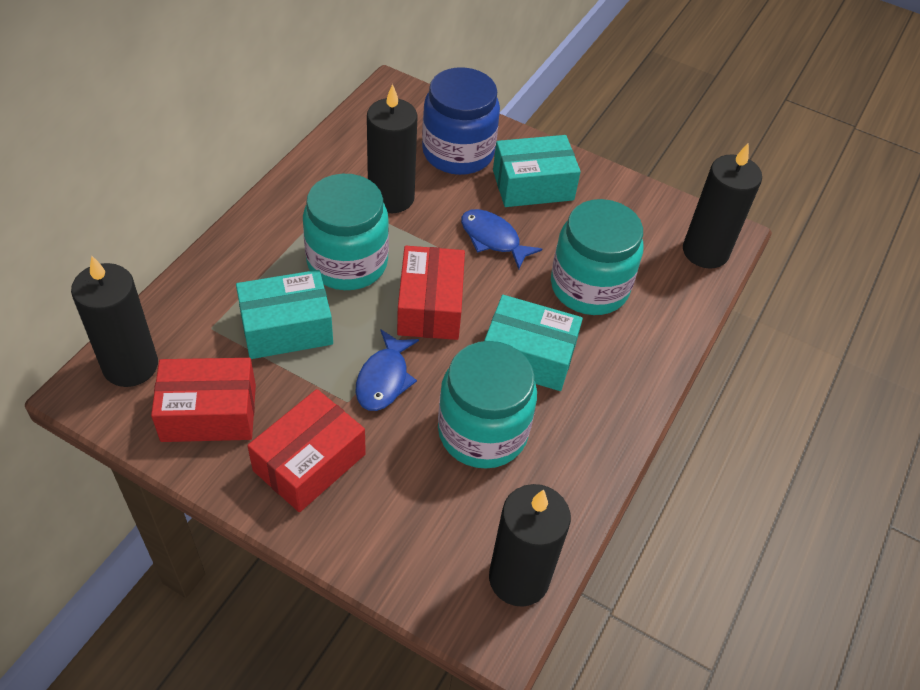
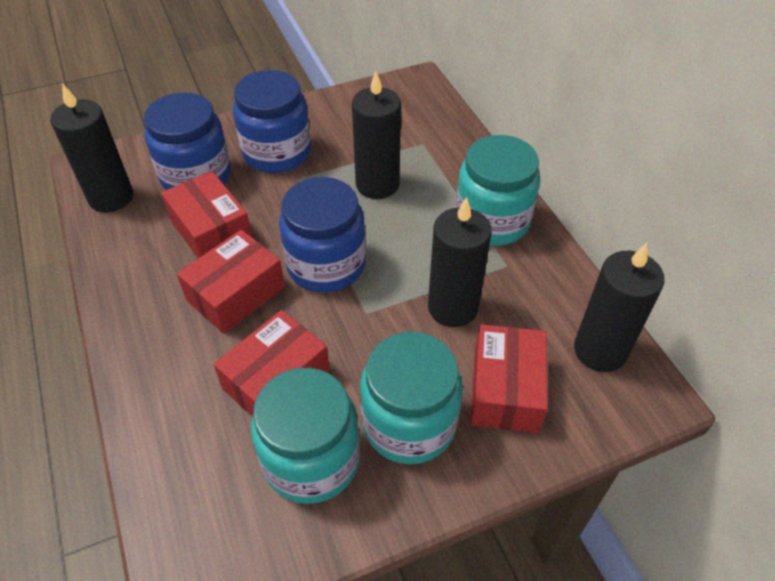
blue fish: 2 -> 0
blue jar: 1 -> 3
red box: 3 -> 4
turquoise box: 3 -> 0

